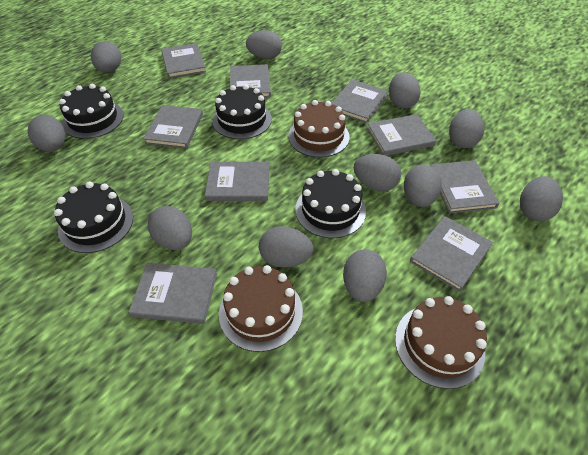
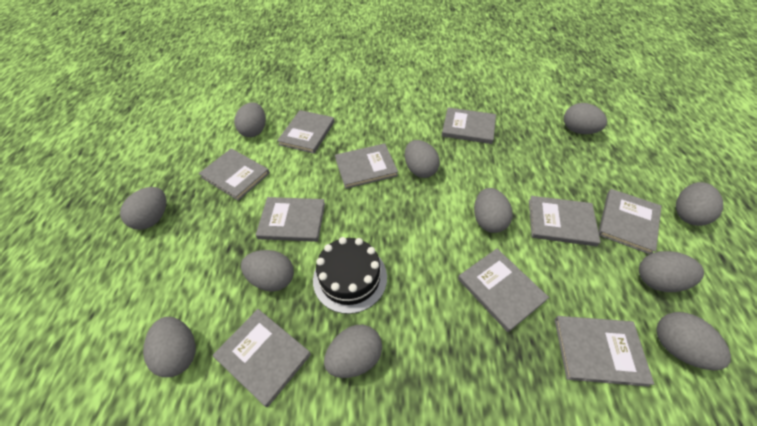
black cake: 4 -> 1
brown cake: 3 -> 0
grey book: 9 -> 10

